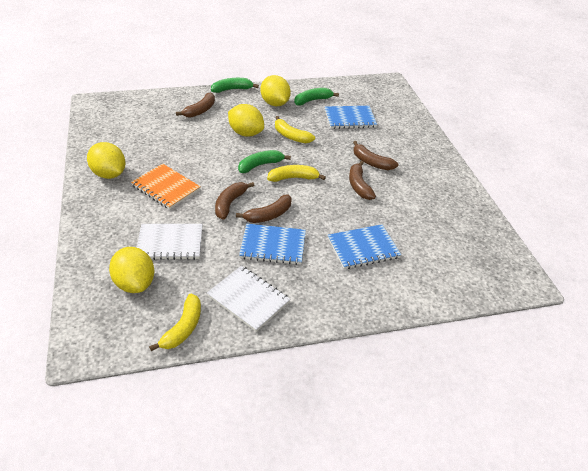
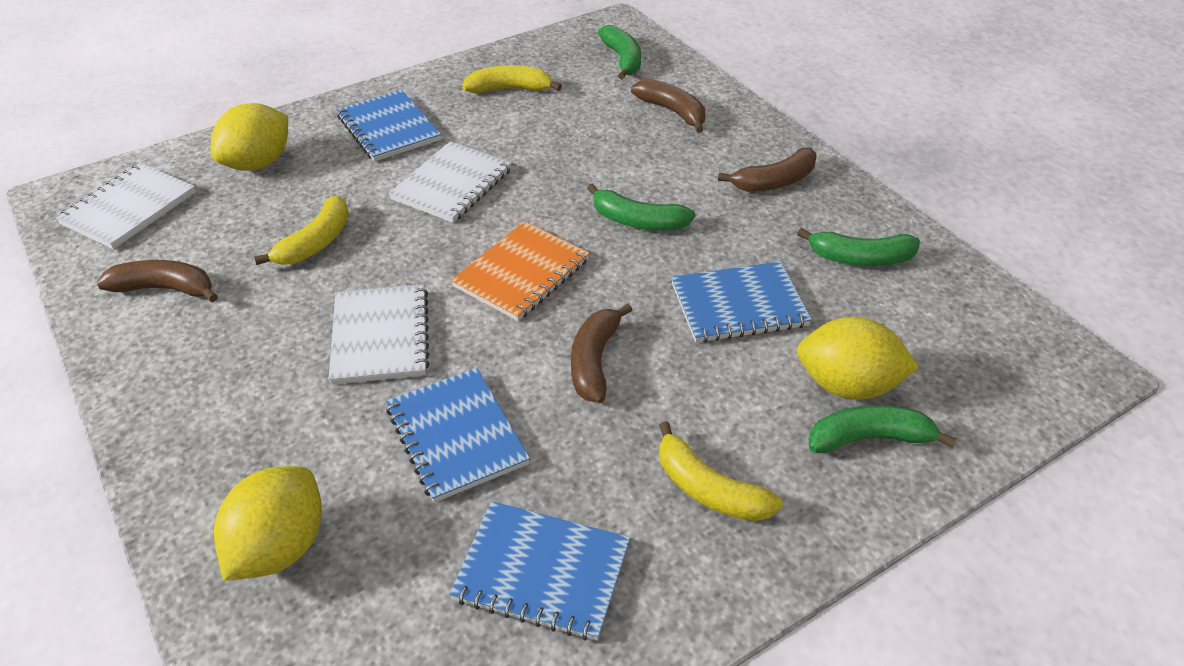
blue notebook: 3 -> 4
brown banana: 5 -> 4
green banana: 3 -> 4
white notebook: 2 -> 3
yellow lemon: 4 -> 3

